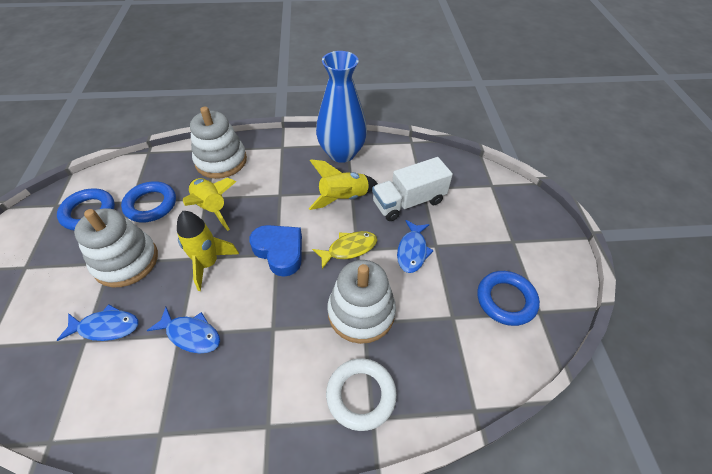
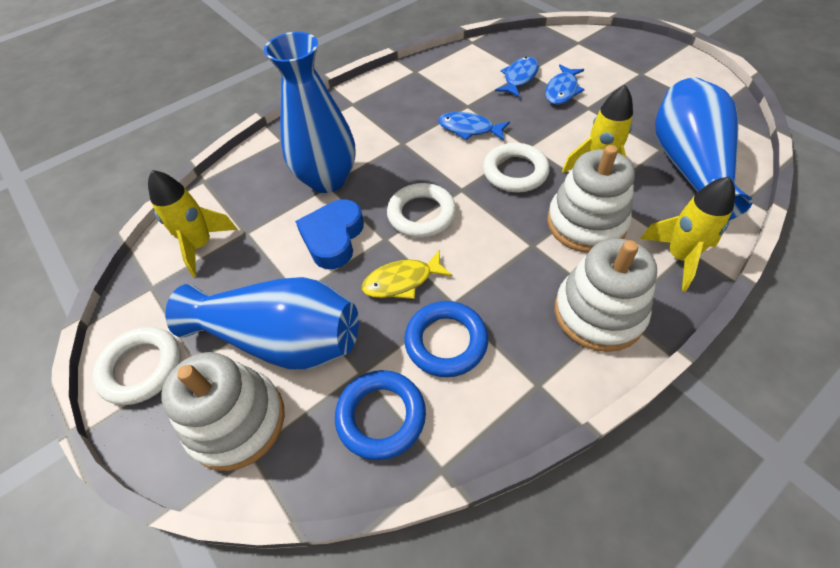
blue ring: 3 -> 2
blue vase: 1 -> 3
white ring: 1 -> 3
white truck: 1 -> 0

